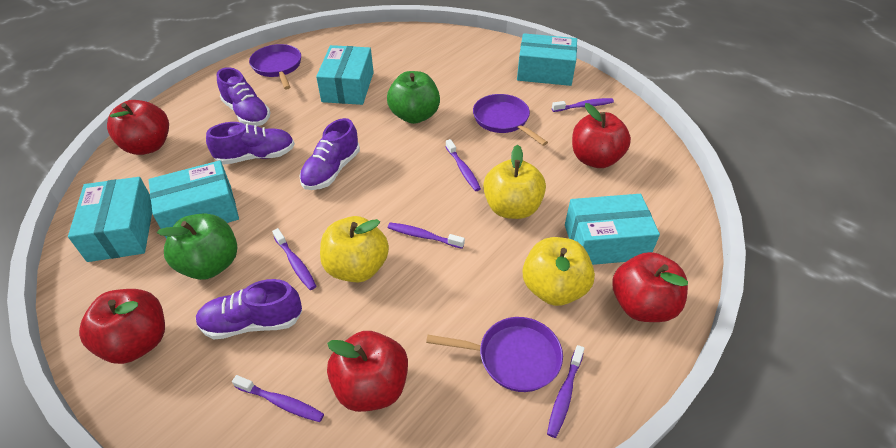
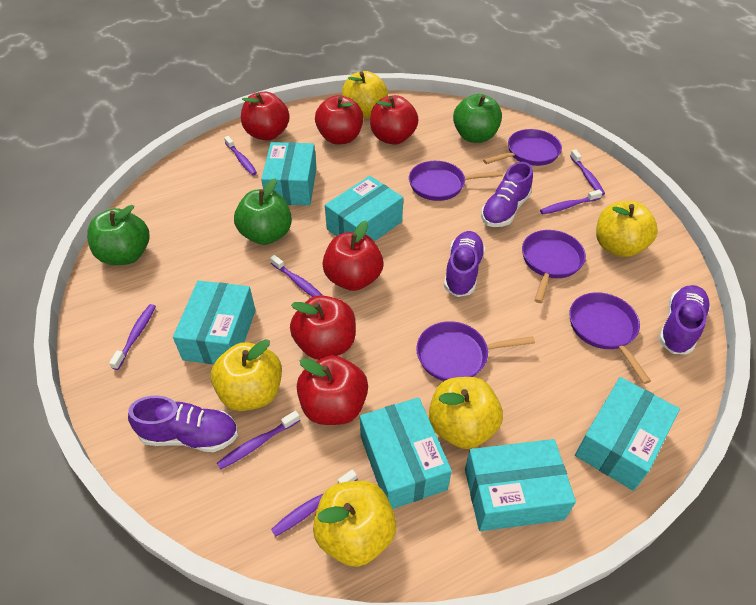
green apple: 2 -> 3
purple pan: 3 -> 5
purple toothbrush: 6 -> 7
red apple: 5 -> 6
turquoise box: 5 -> 6
yellow apple: 3 -> 5

